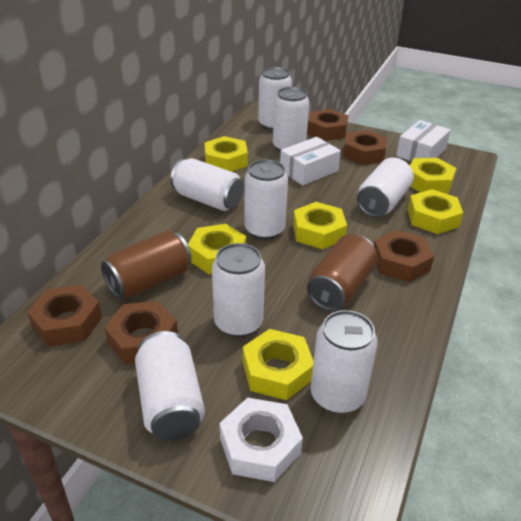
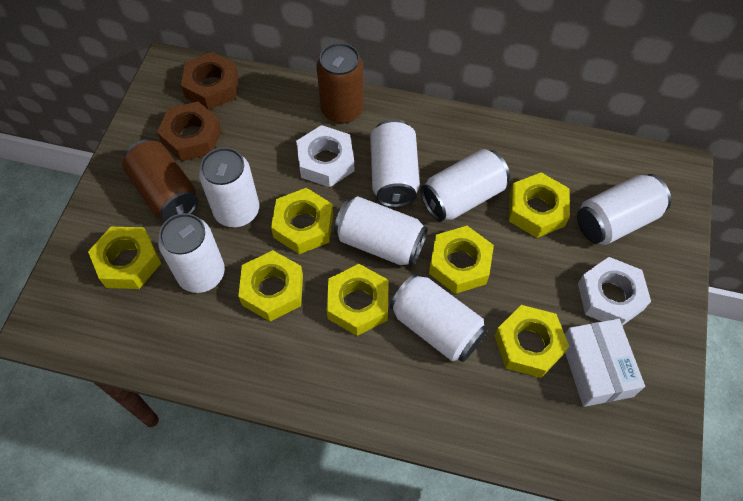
brown nut: 5 -> 2
white box: 2 -> 1
white can: 8 -> 7
white nut: 1 -> 2
yellow nut: 6 -> 7

